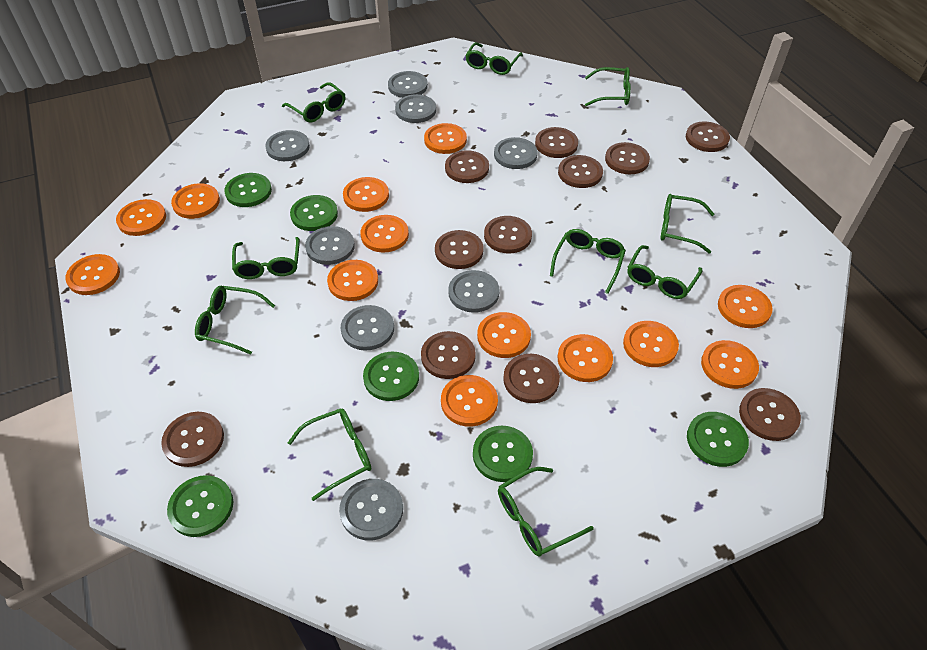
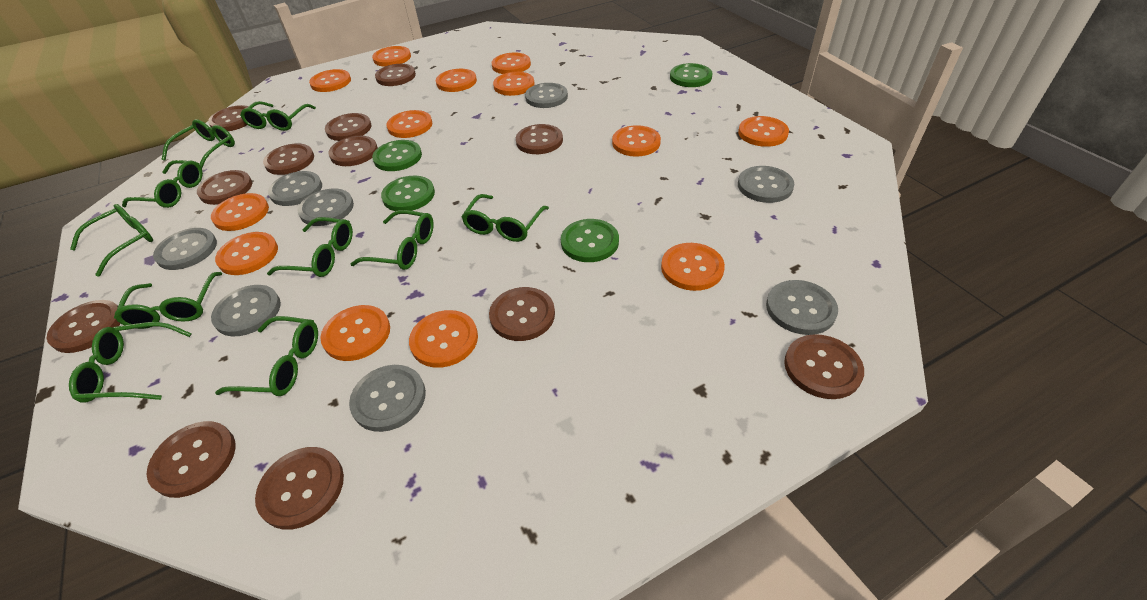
brown button: 11 -> 12
green button: 6 -> 4

